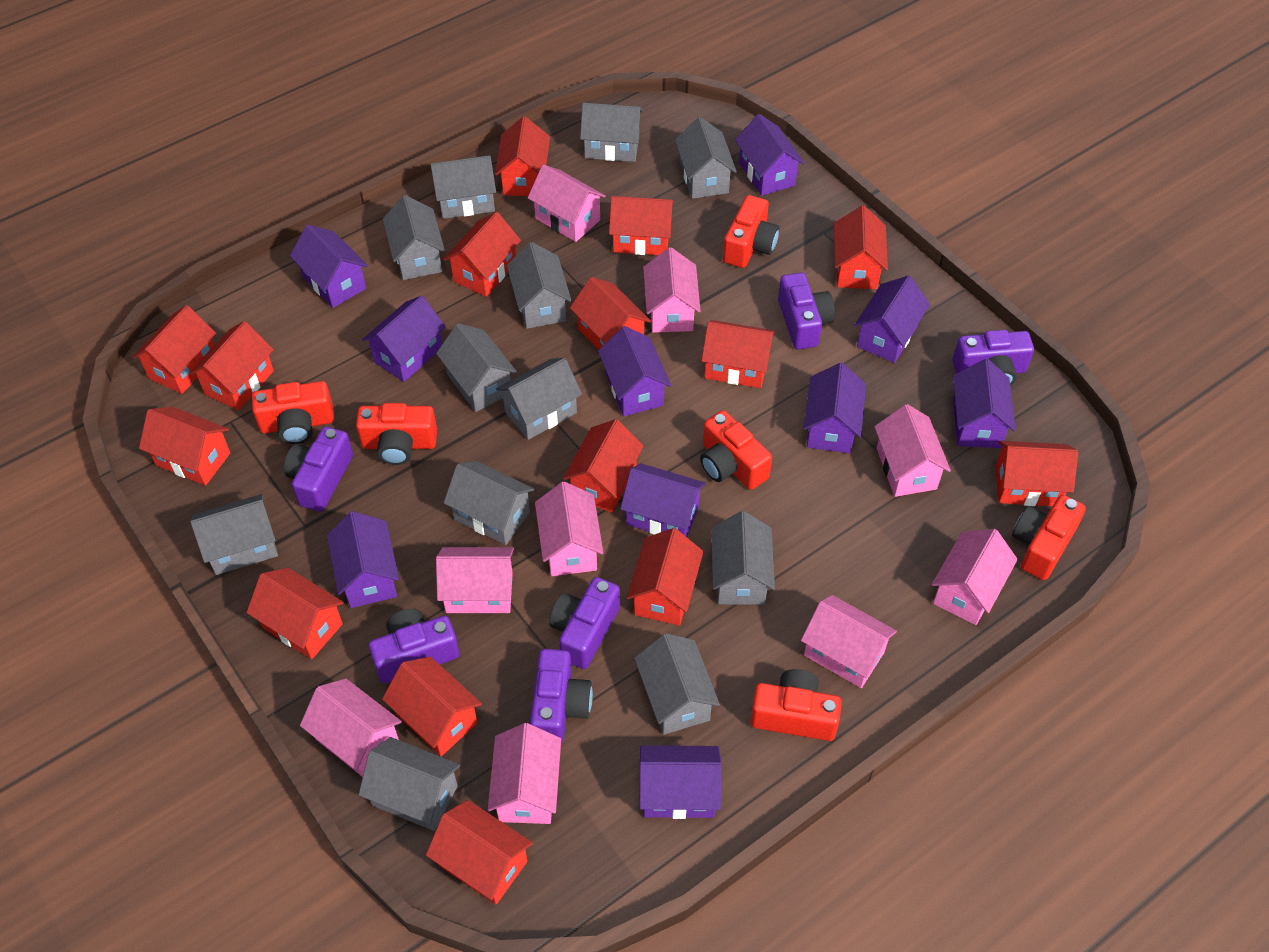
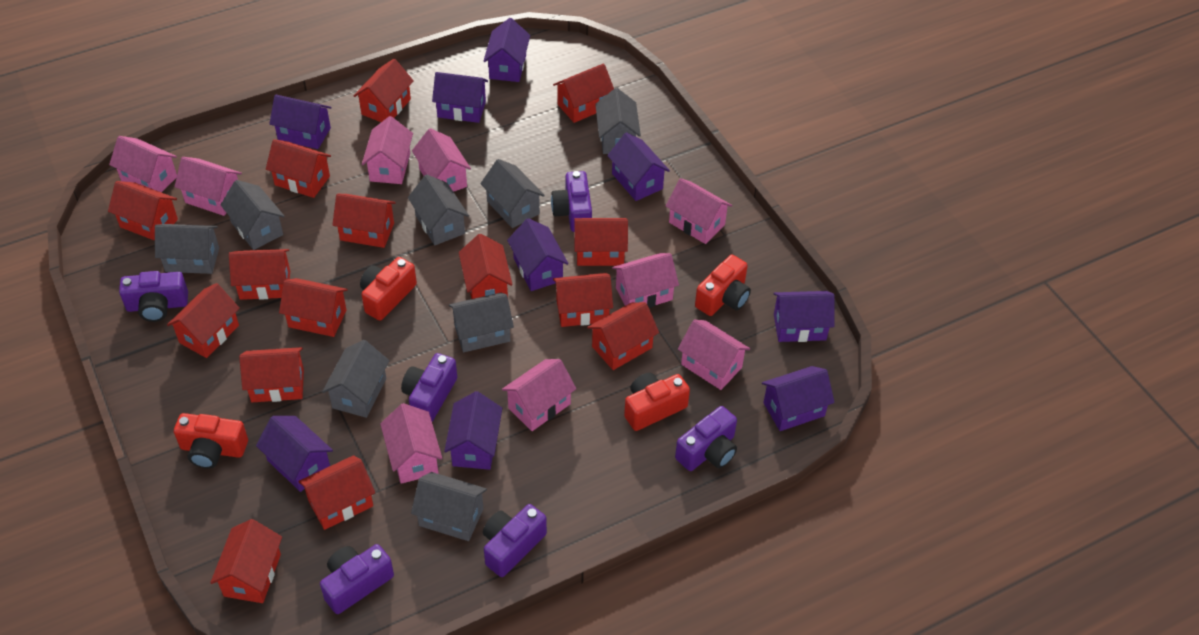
grey house: 12 -> 8
purple house: 10 -> 9
red camera: 6 -> 4

